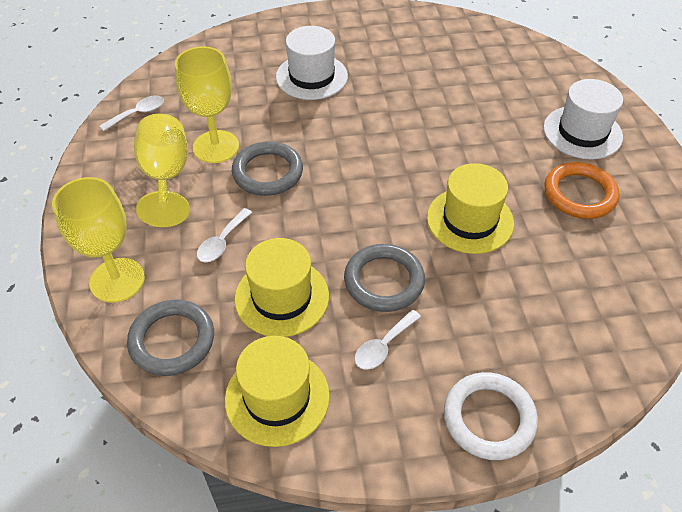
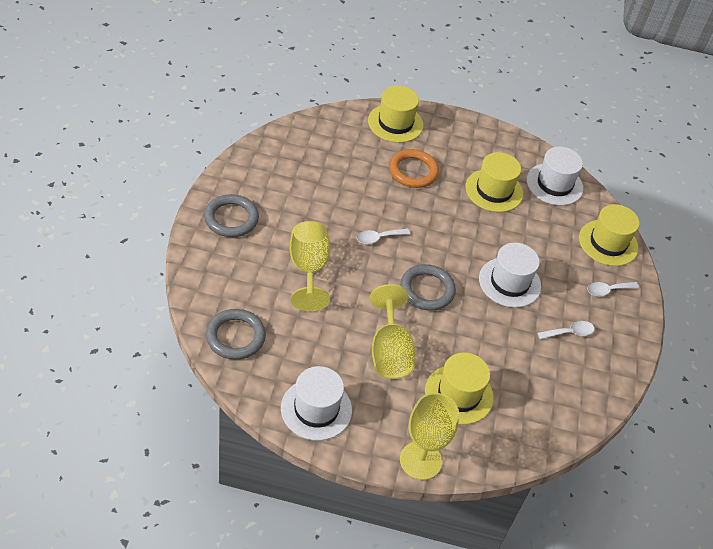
white hat: 2 -> 3
white ring: 1 -> 0
yellow hat: 3 -> 4

